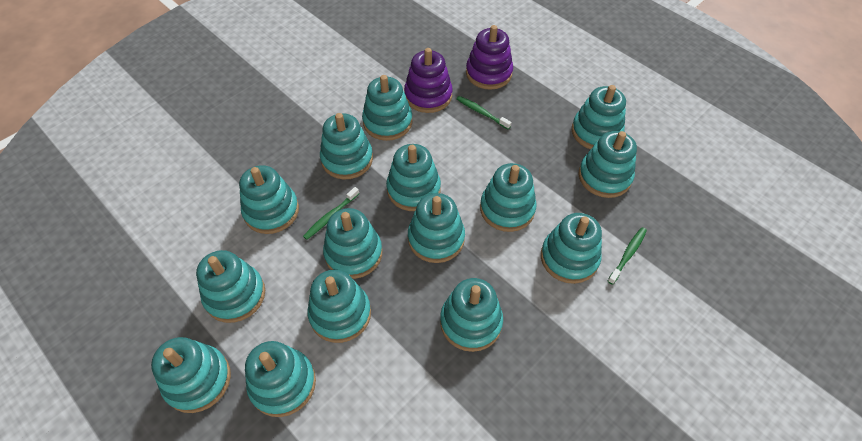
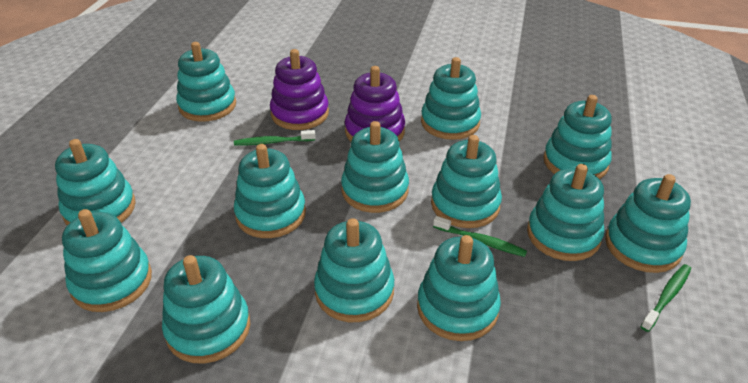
turquoise stacking toy: 15 -> 13

